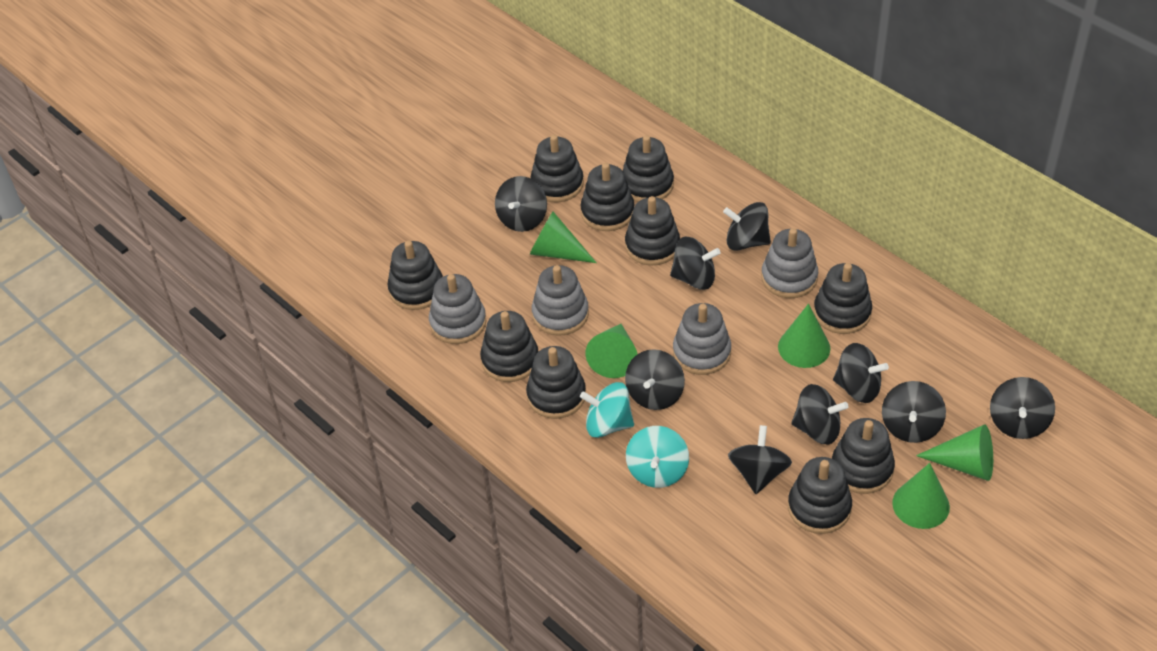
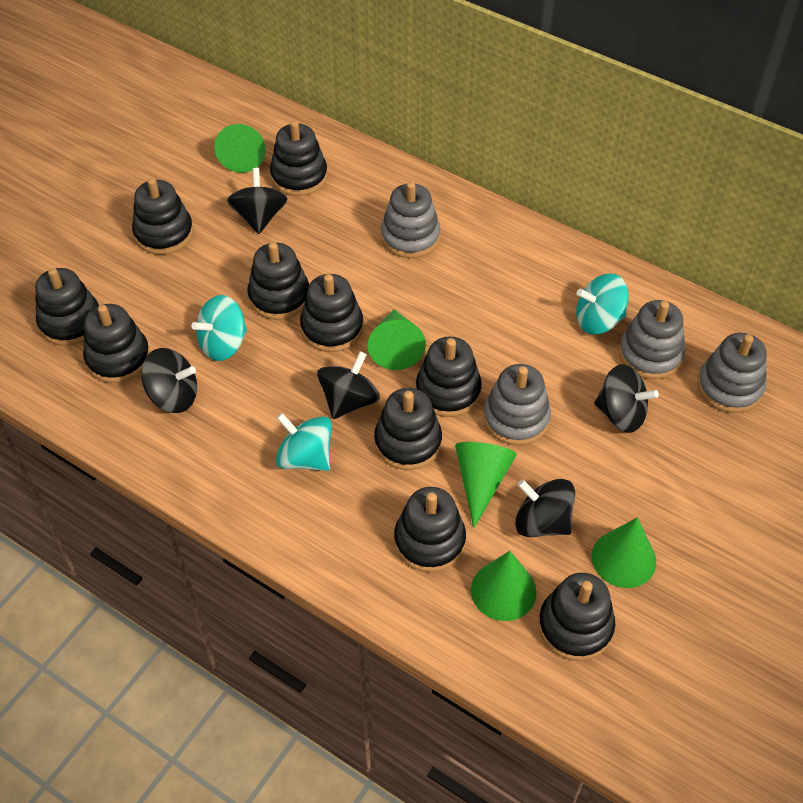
black spinning top: 9 -> 5
turquoise spinning top: 2 -> 3

